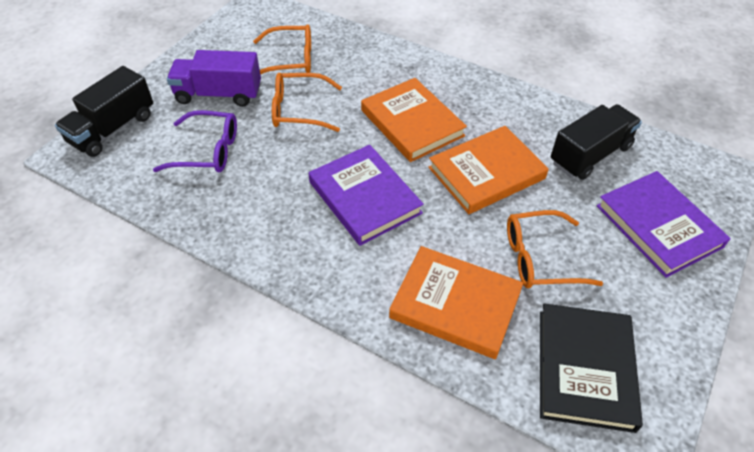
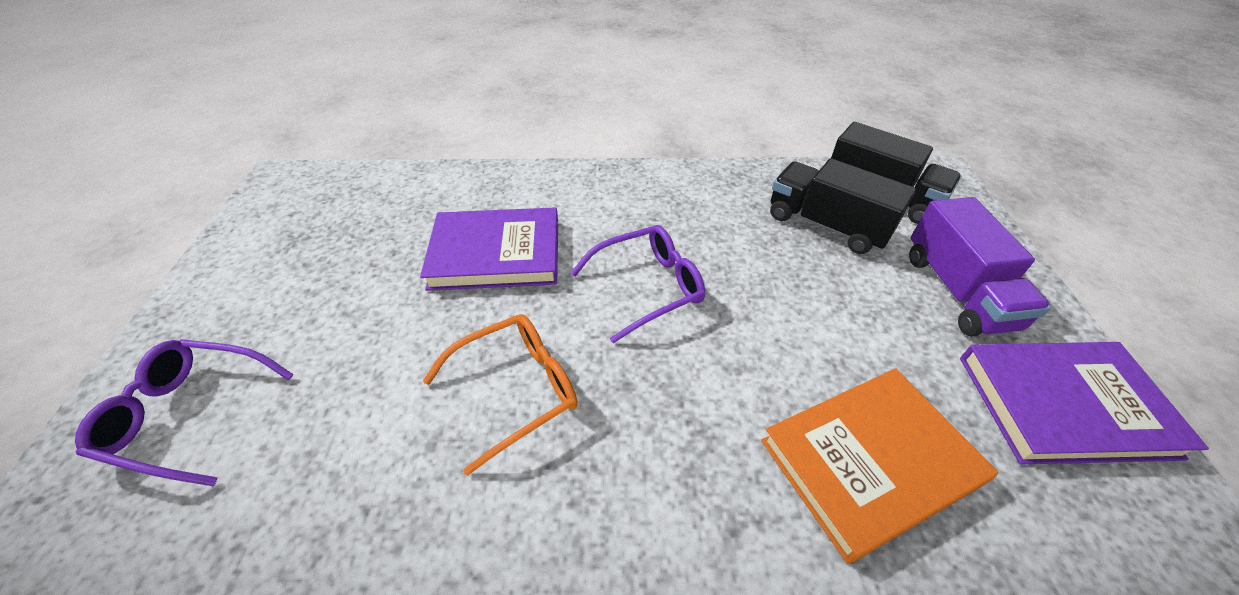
black book: 1 -> 0
orange book: 3 -> 1
orange glasses: 3 -> 1
purple glasses: 1 -> 2

